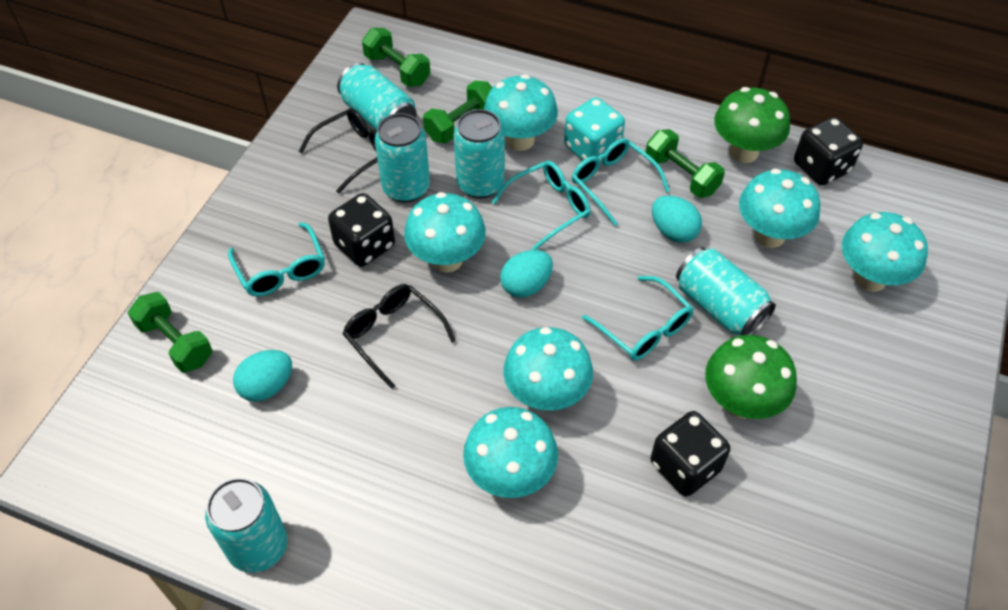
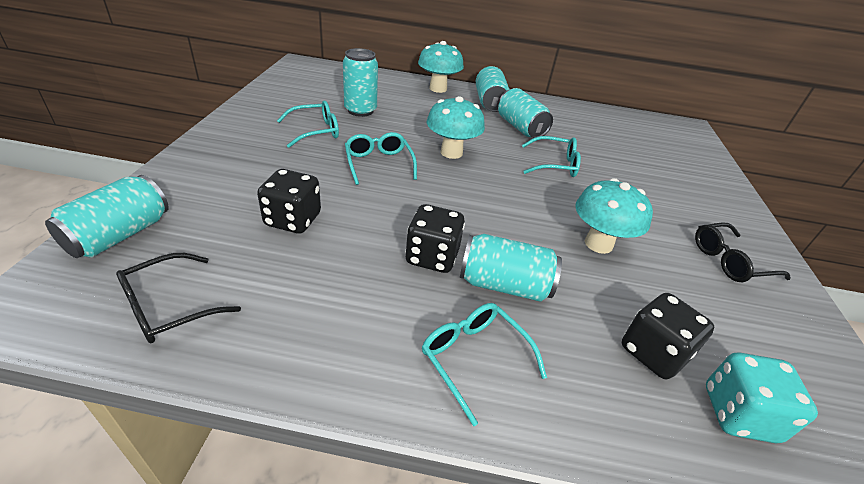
green dumbbell: 4 -> 0
green mushroom: 2 -> 0
turquoise egg: 3 -> 0
turquoise mushroom: 6 -> 3

